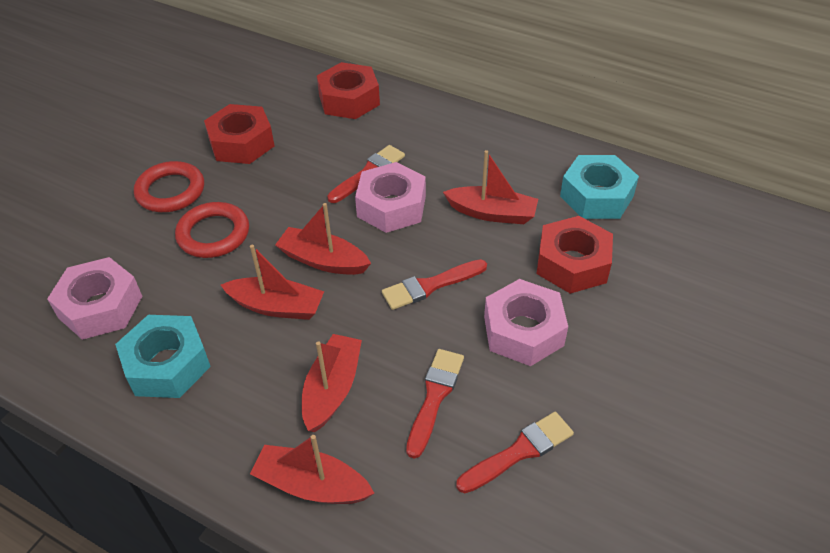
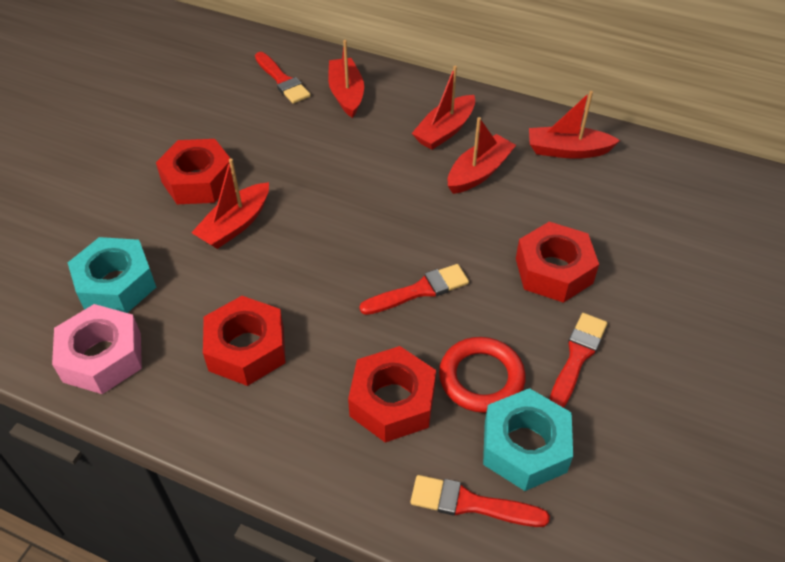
pink nut: 3 -> 1
red nut: 3 -> 4
red ring: 2 -> 1

